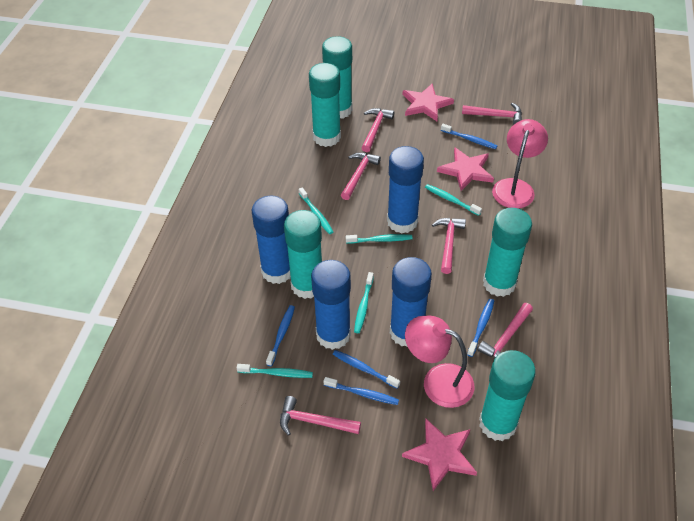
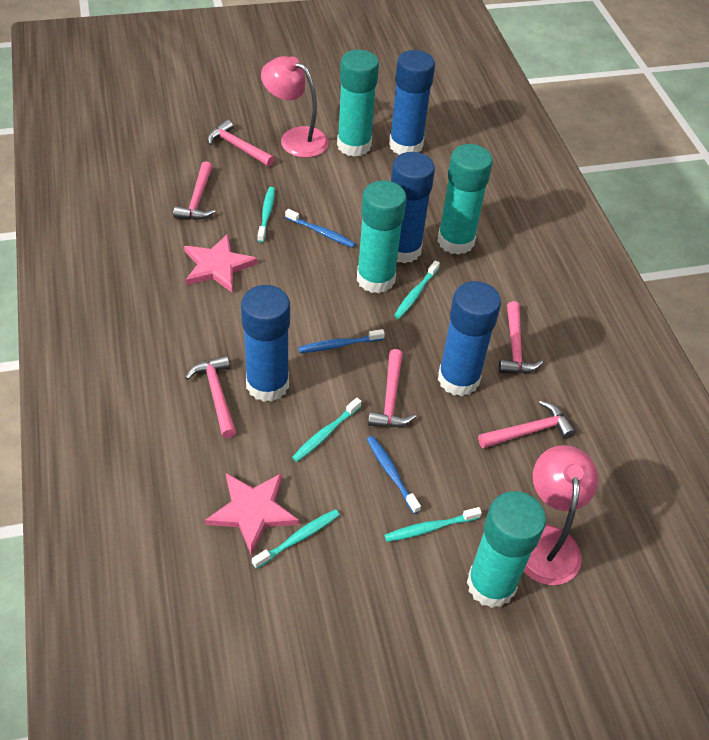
blue toothbrush: 5 -> 3
pink star: 3 -> 2
turquoise glue stick: 5 -> 4

